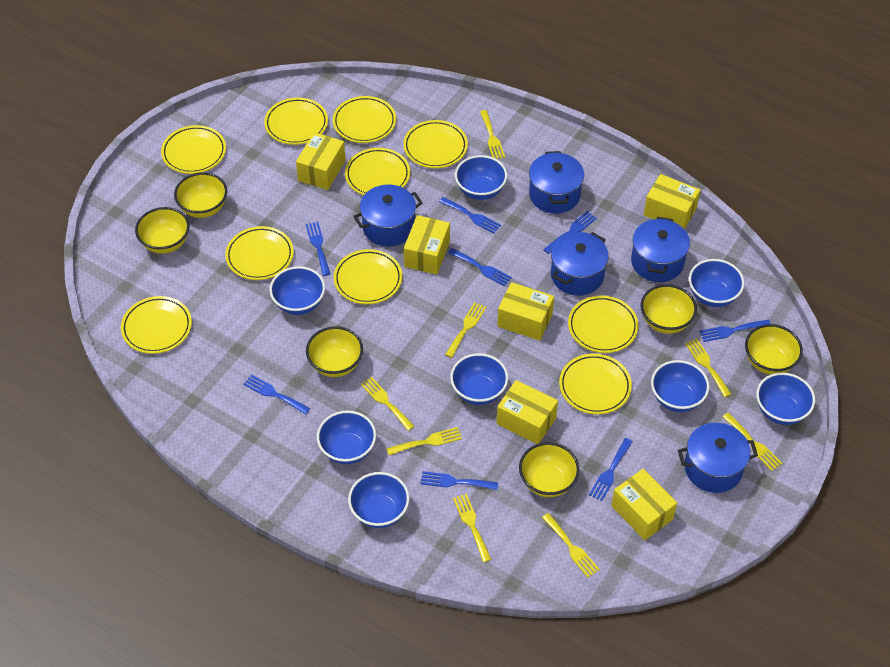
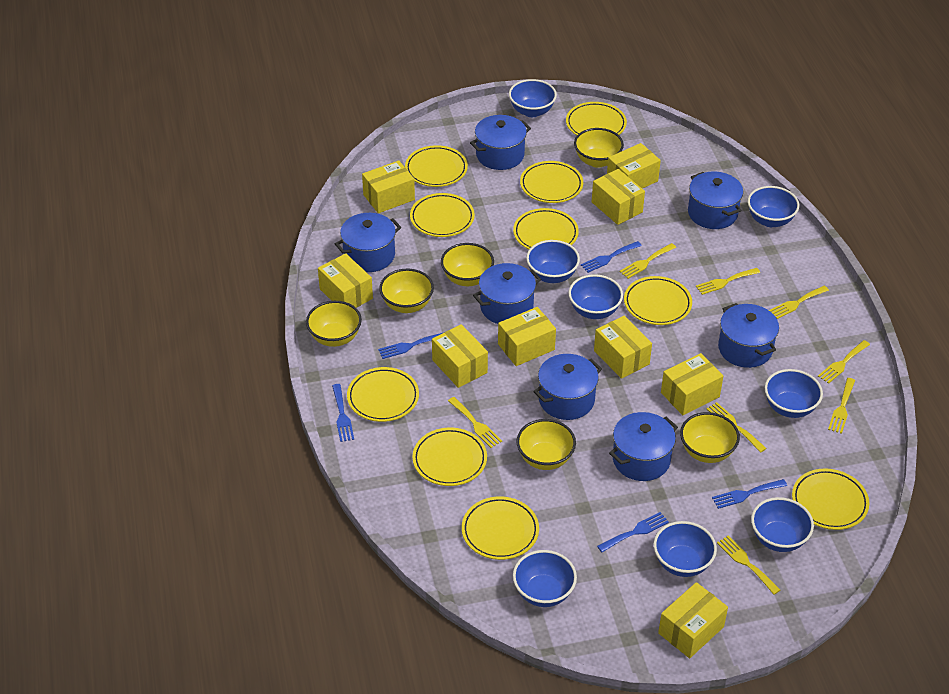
blue fork: 8 -> 5
blue pot: 5 -> 7
yellow box: 6 -> 9

